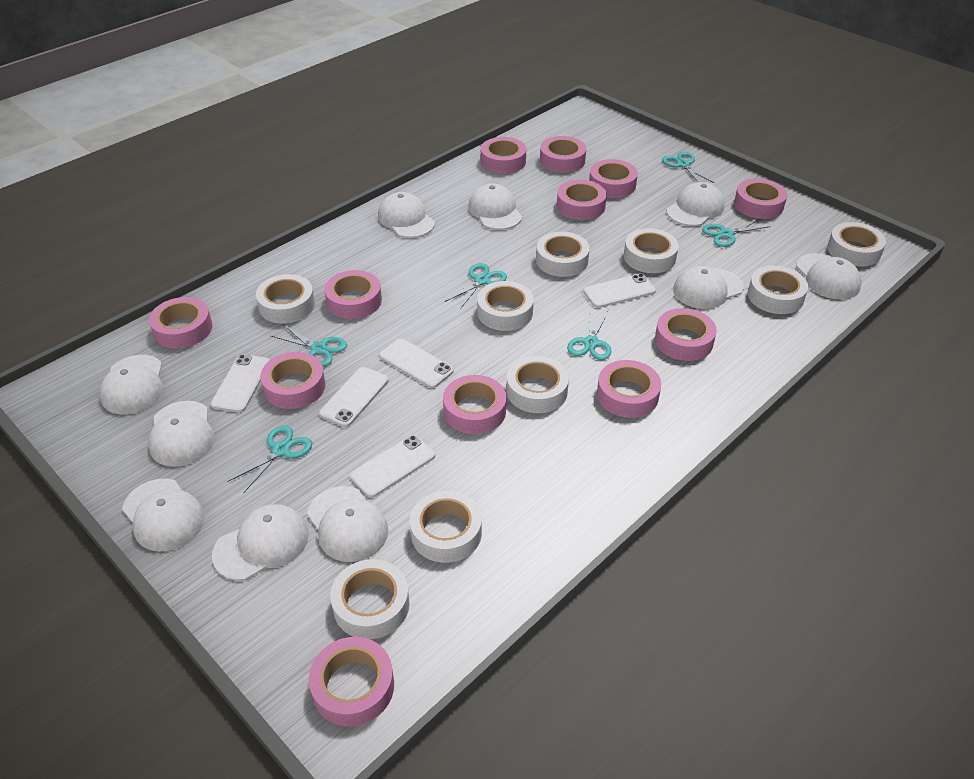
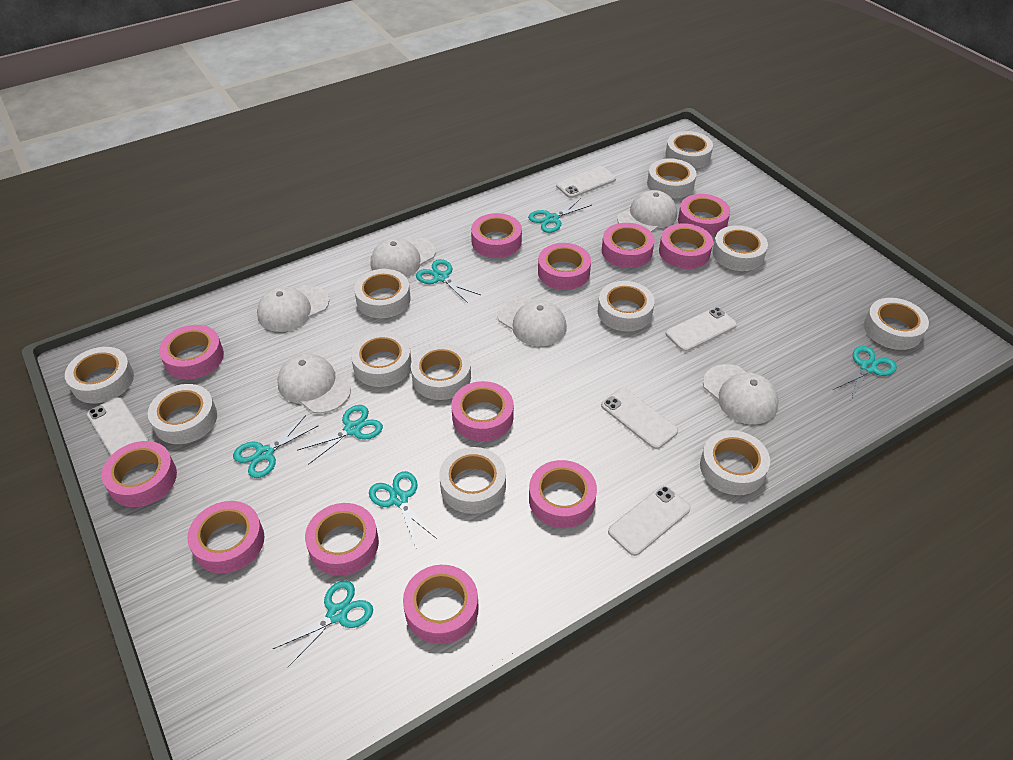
turquoise scissors: 6 -> 7
white cap: 10 -> 6
white tape: 9 -> 12

